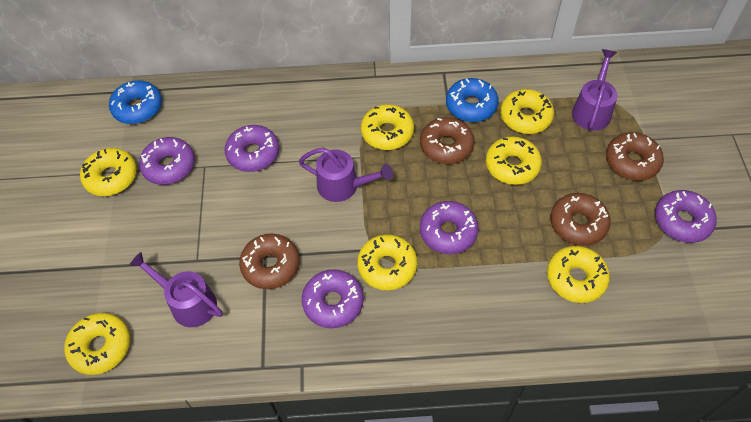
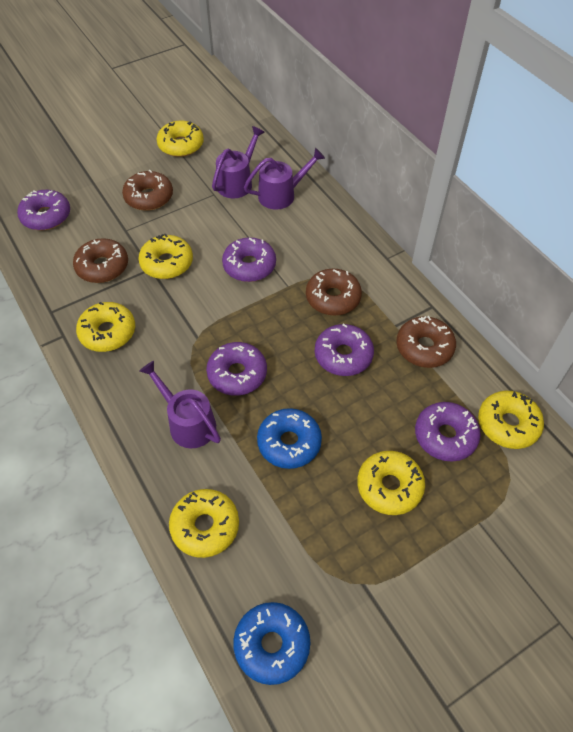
yellow donut: 7 -> 6

